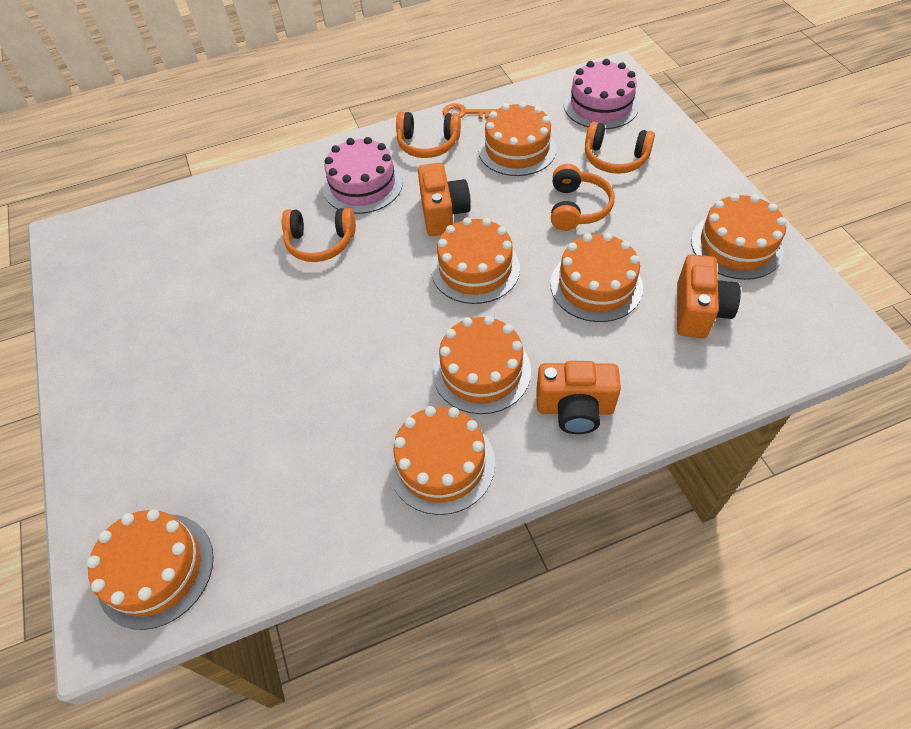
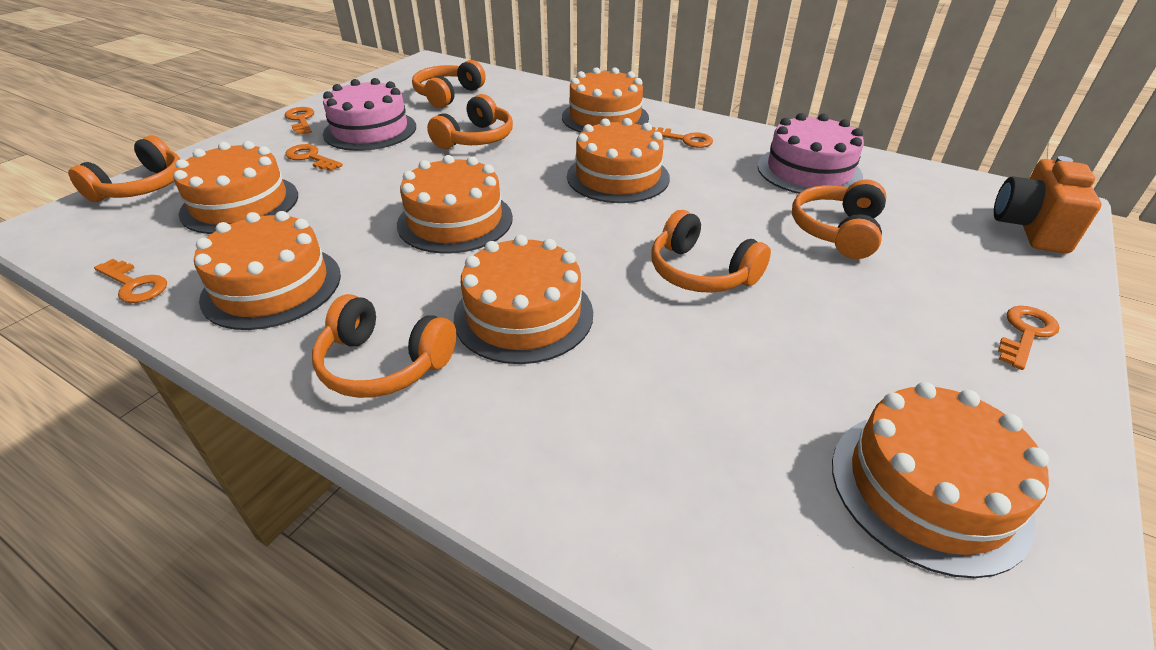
orange camera: 3 -> 1
orange headphones: 4 -> 6
orange key: 1 -> 5

